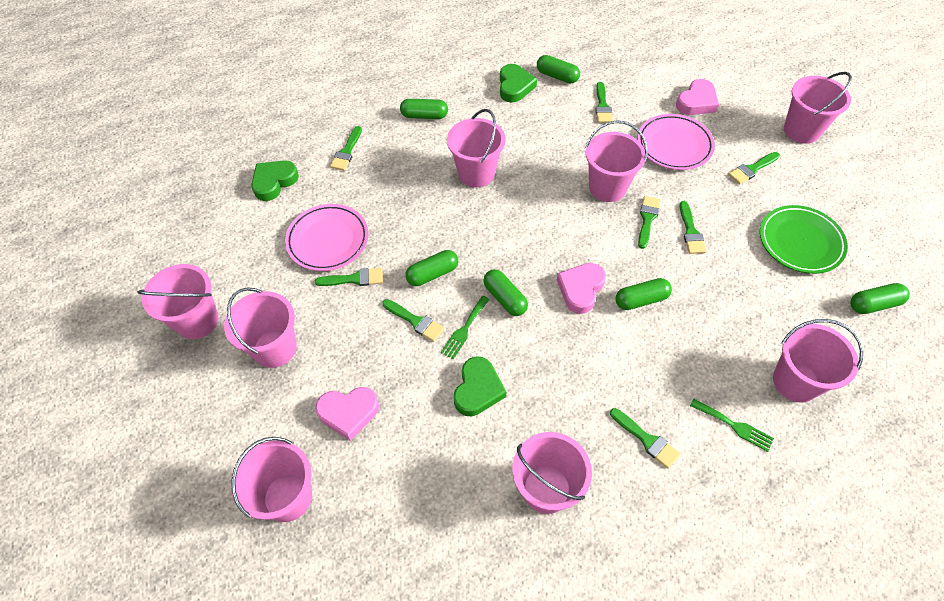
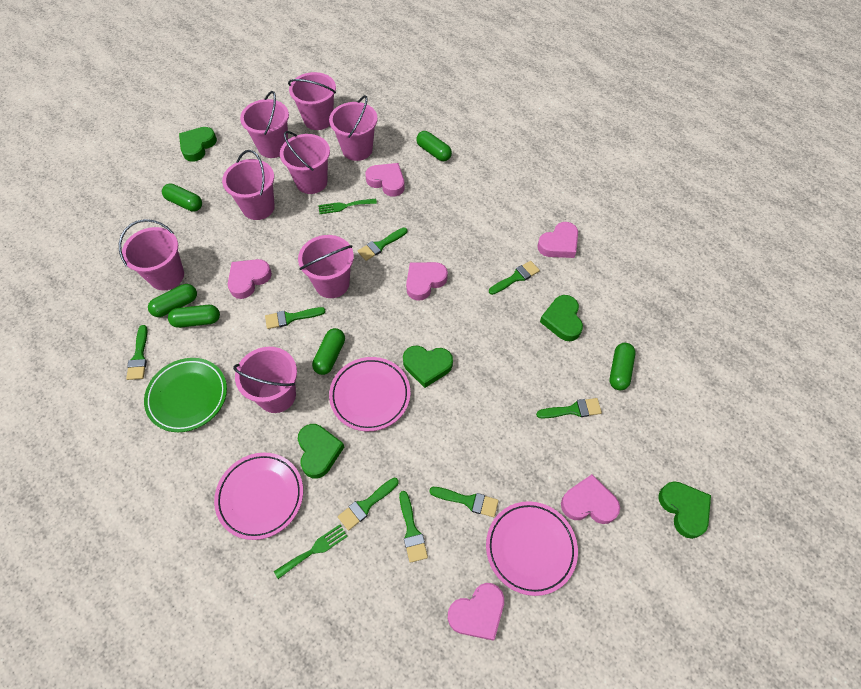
green heart: 3 -> 5
pink heart: 3 -> 6
pink plate: 2 -> 3

